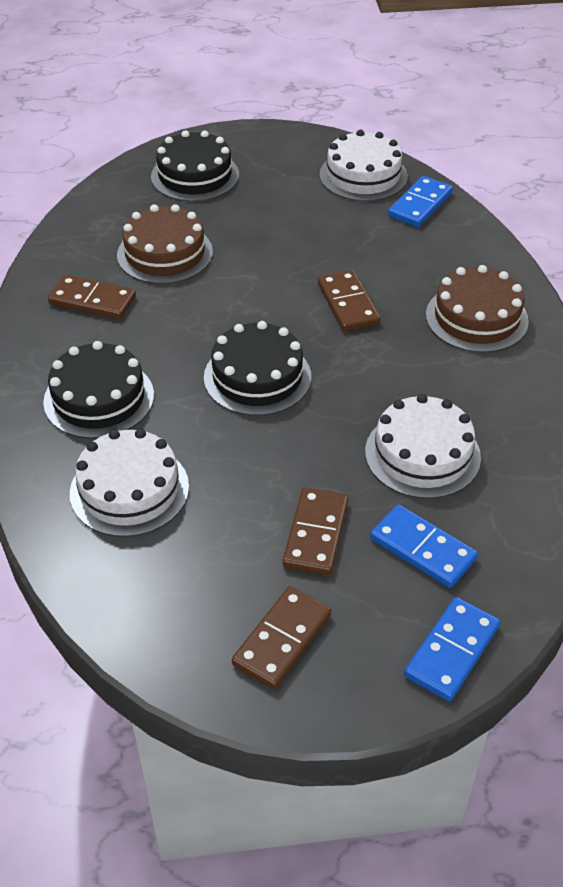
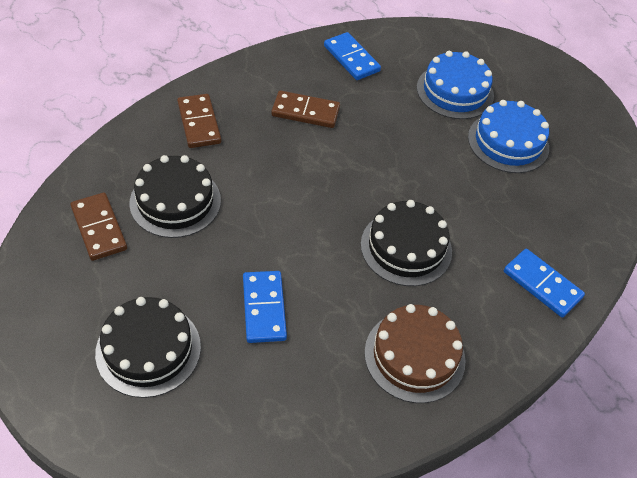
blue cake: 0 -> 2
brown cake: 2 -> 1
brown domino: 4 -> 3
white cake: 3 -> 0

